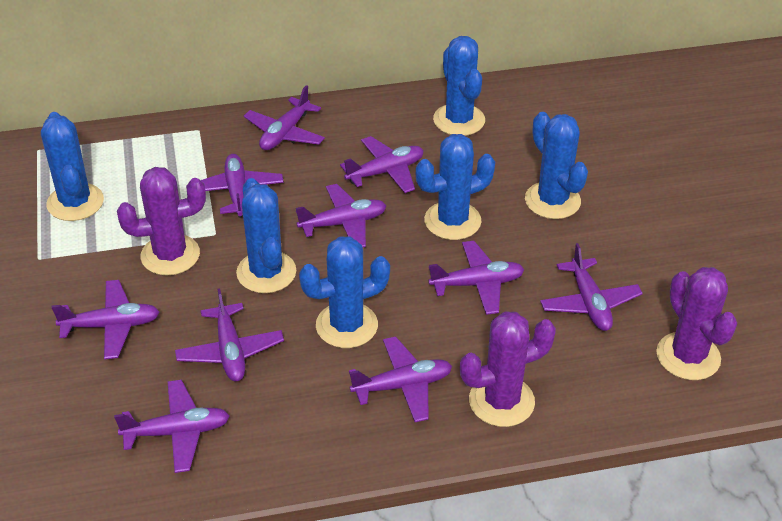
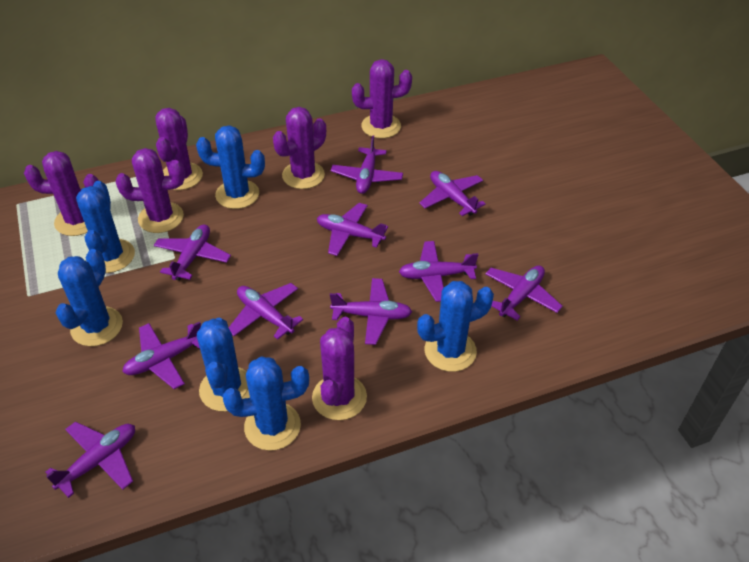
purple cactus: 3 -> 6

